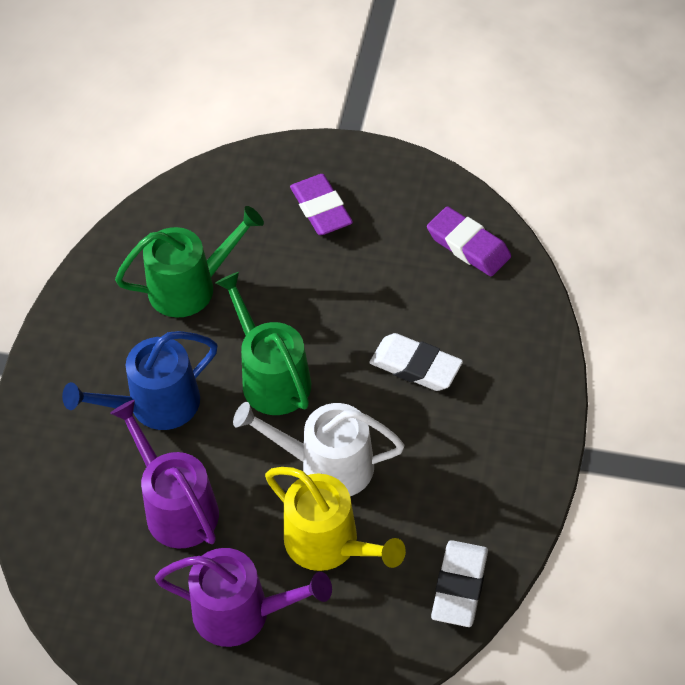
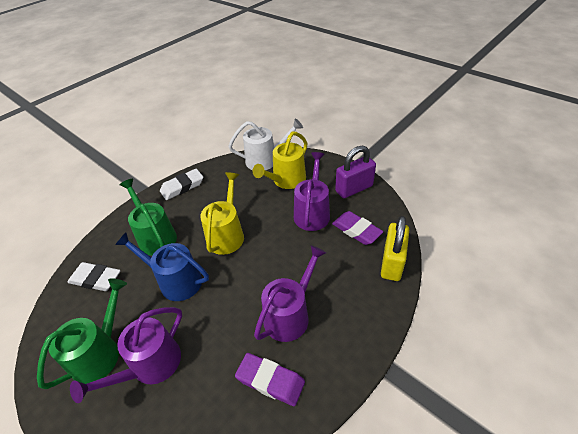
purple padlock: 0 -> 1
purple watering can: 2 -> 3
yellow padlock: 0 -> 1
yellow watering can: 1 -> 2

